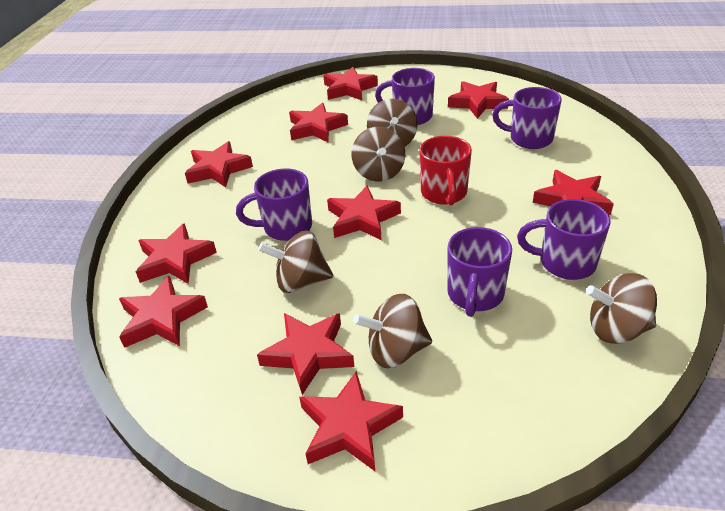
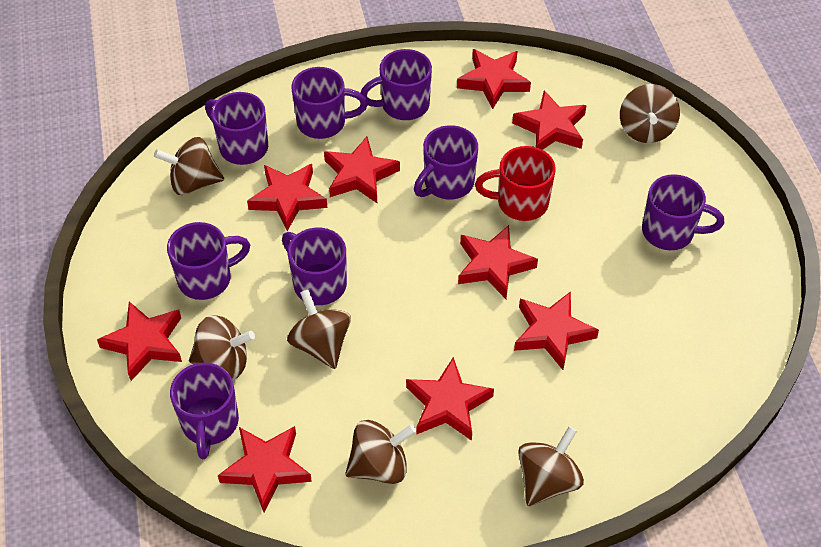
brown spinning top: 5 -> 6
purple mug: 5 -> 8
red star: 10 -> 9

